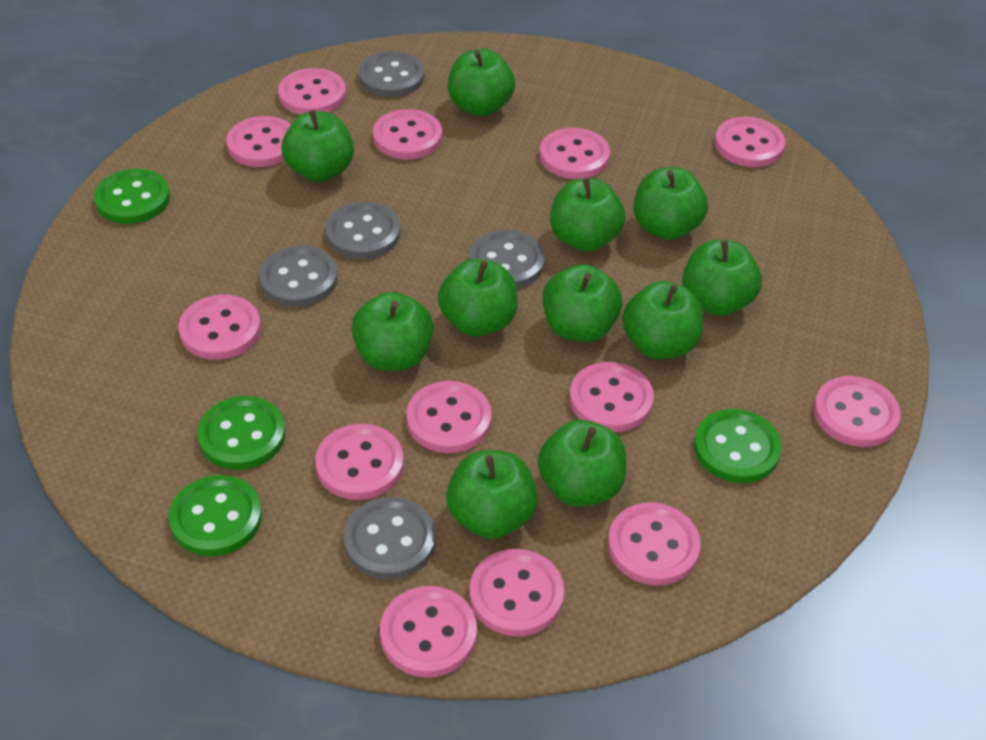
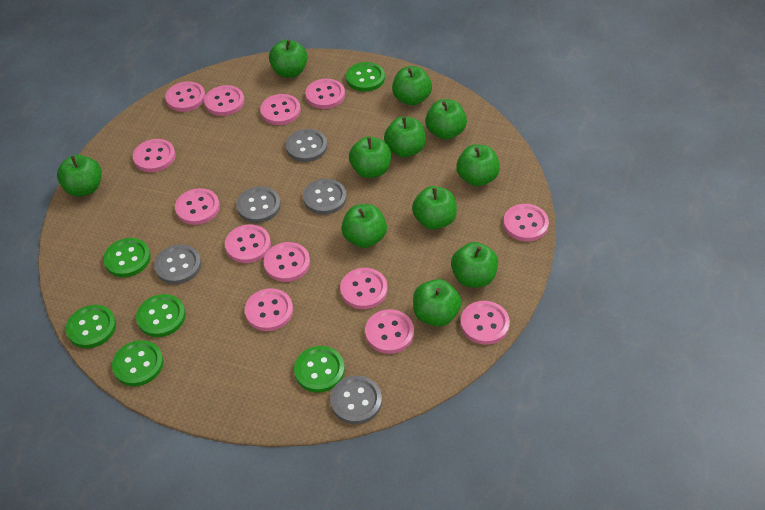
green button: 4 -> 6

